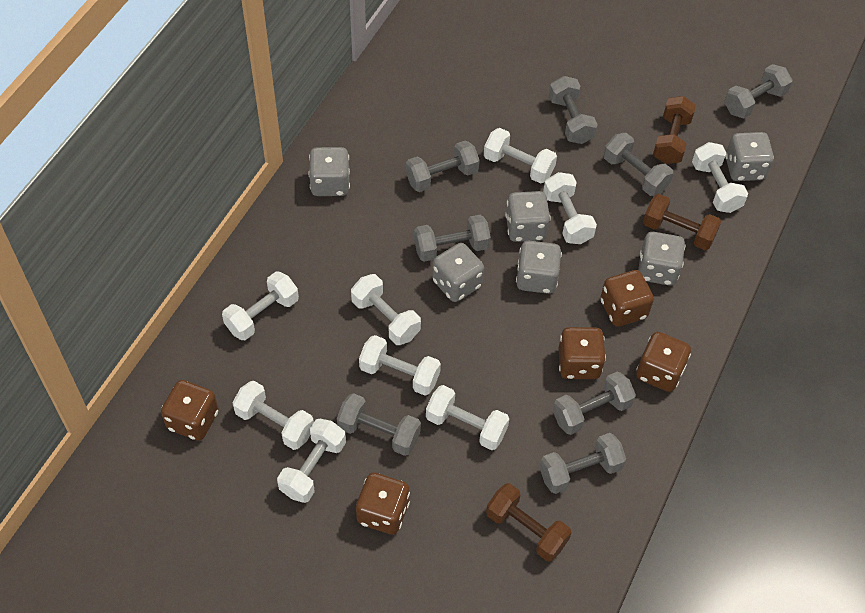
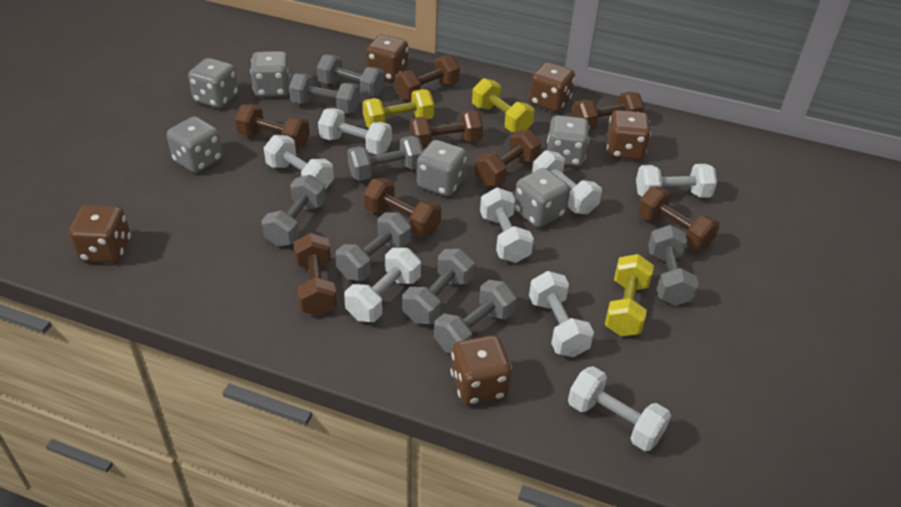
brown dumbbell: 3 -> 8
white dumbbell: 9 -> 8
yellow dumbbell: 0 -> 3

